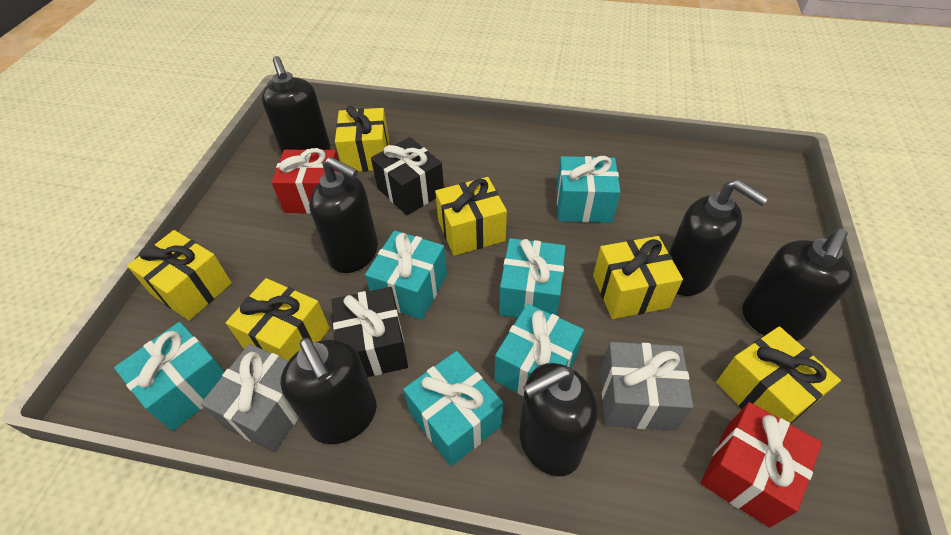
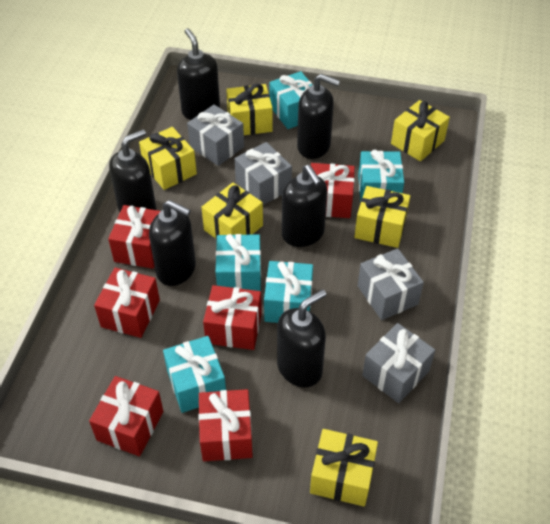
black gift: 2 -> 0
grey gift: 2 -> 4
red gift: 2 -> 6
turquoise gift: 6 -> 5

